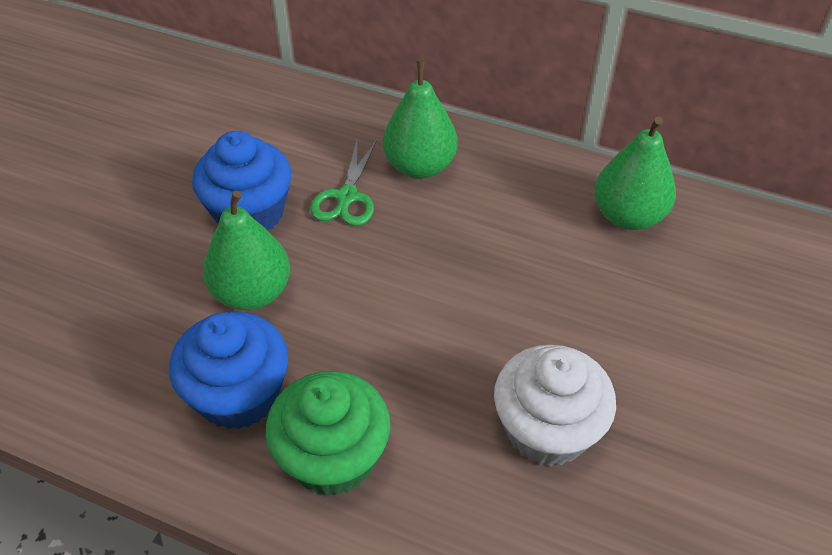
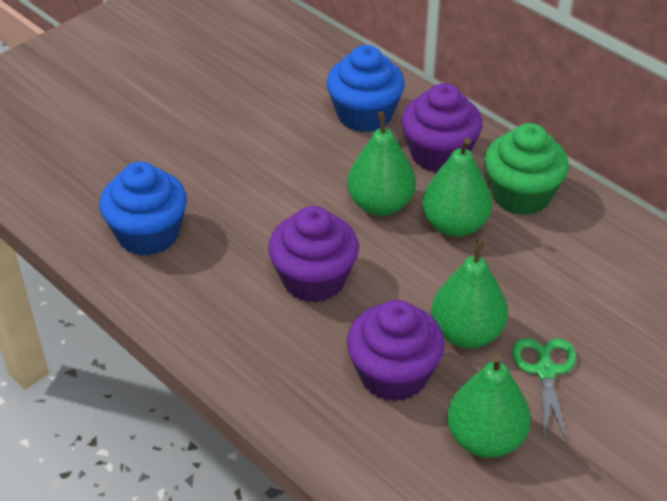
green pear: 3 -> 4
purple cupcake: 0 -> 3
white cupcake: 1 -> 0

